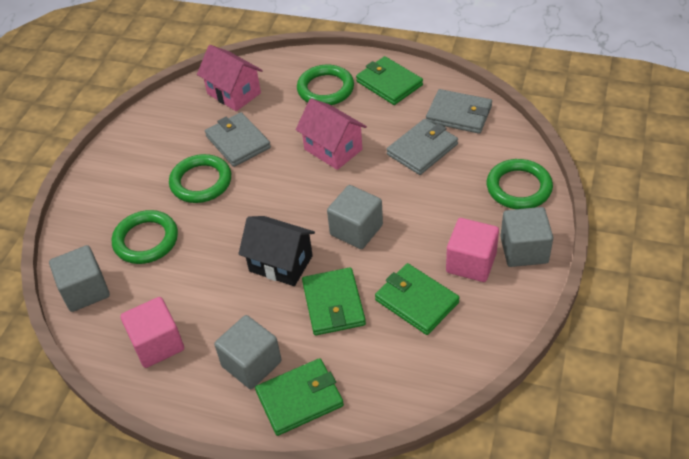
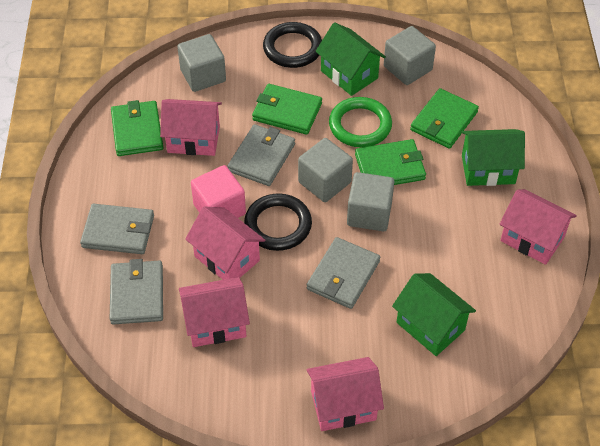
black house: 1 -> 0
black ring: 0 -> 2
green house: 0 -> 3
green ring: 4 -> 1
grey wallet: 3 -> 4
pink cube: 2 -> 1
pink house: 2 -> 5

